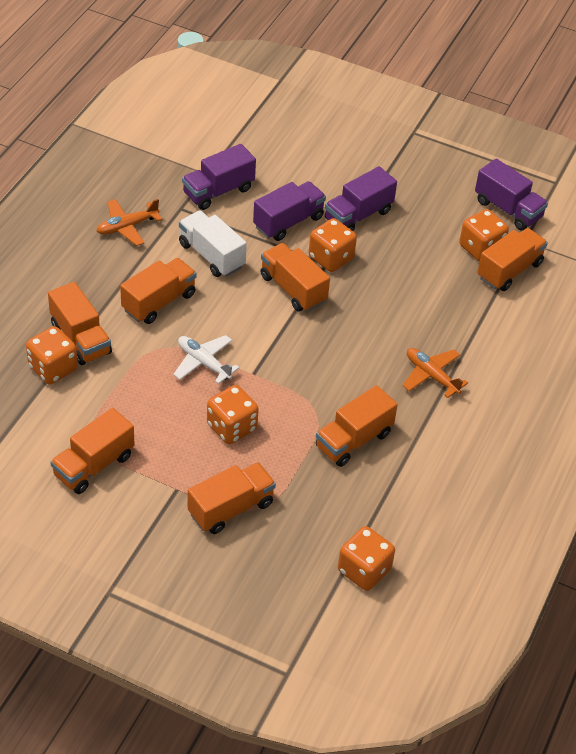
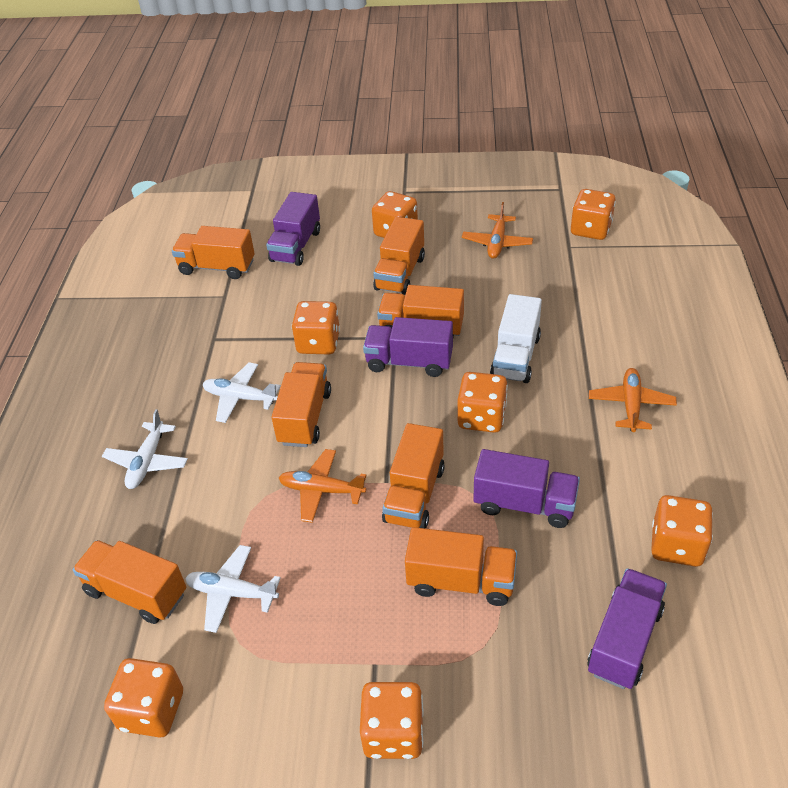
orange dice: 5 -> 7
orange plane: 2 -> 3
white plane: 1 -> 3

